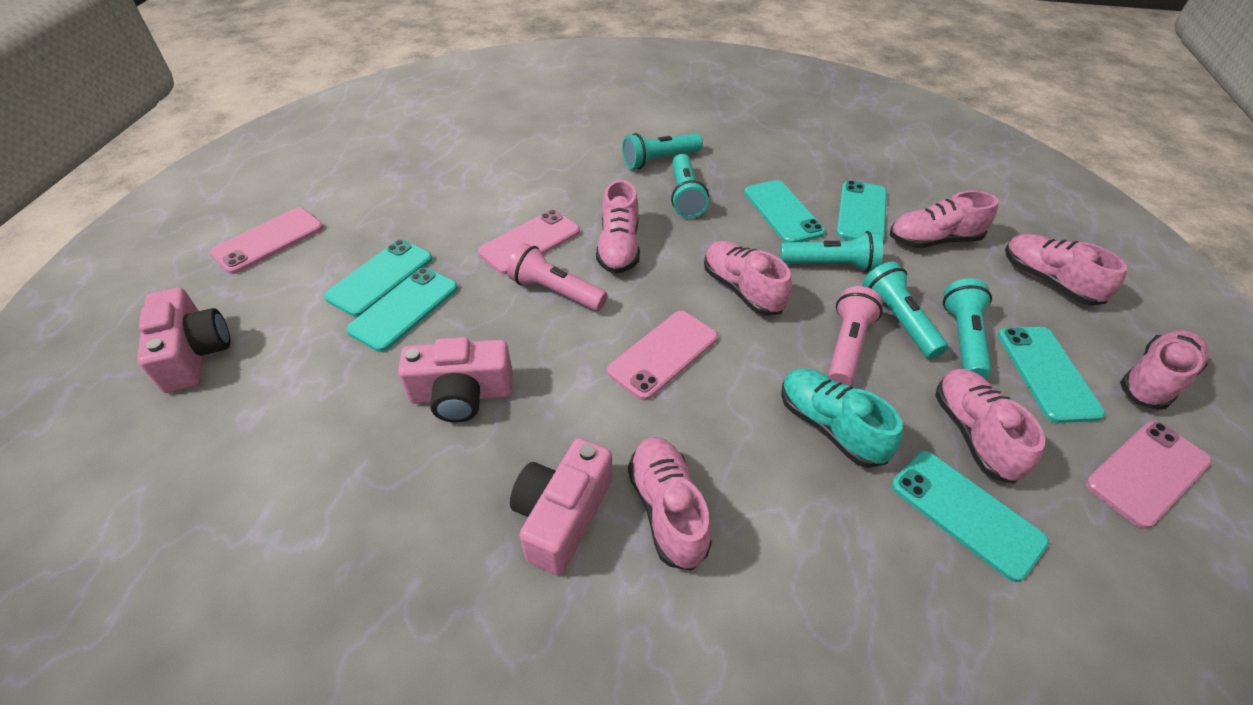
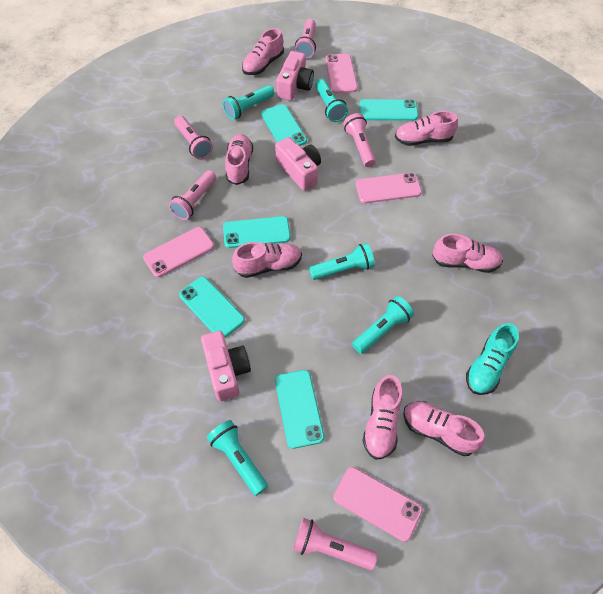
pink flashlight: 2 -> 5
turquoise phone: 6 -> 5

